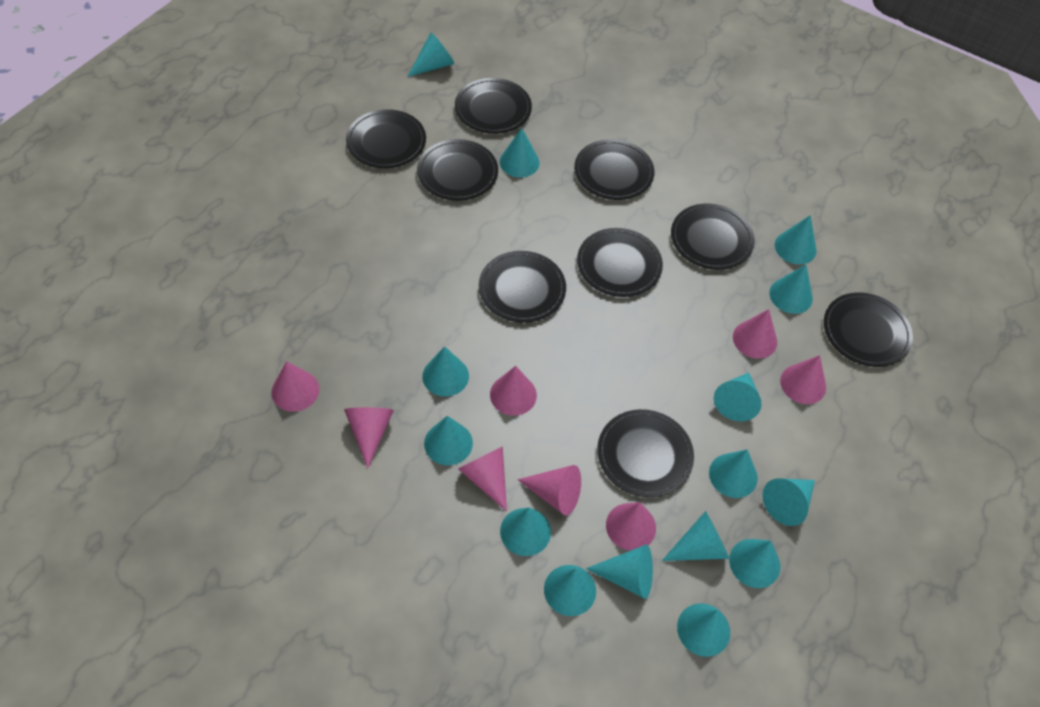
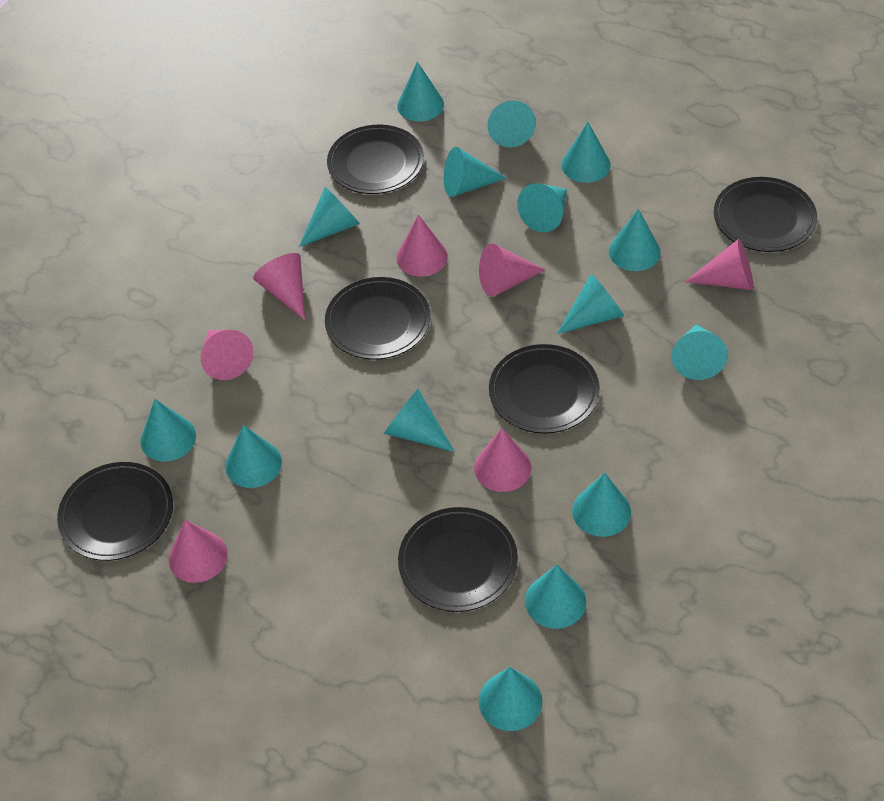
black plate: 9 -> 6
pink cone: 8 -> 7

